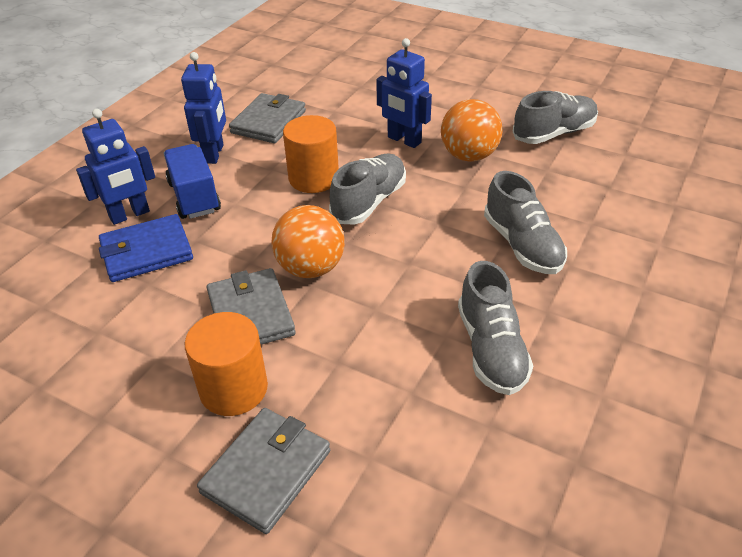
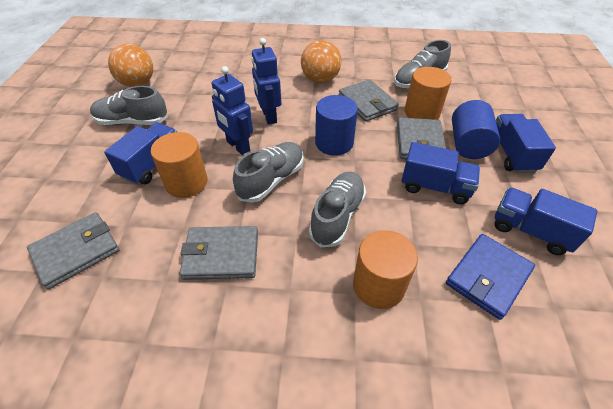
blue cylinder: 0 -> 2
blue robot: 3 -> 2
blue truck: 1 -> 4
grey wallet: 3 -> 4
orange cylinder: 2 -> 3

